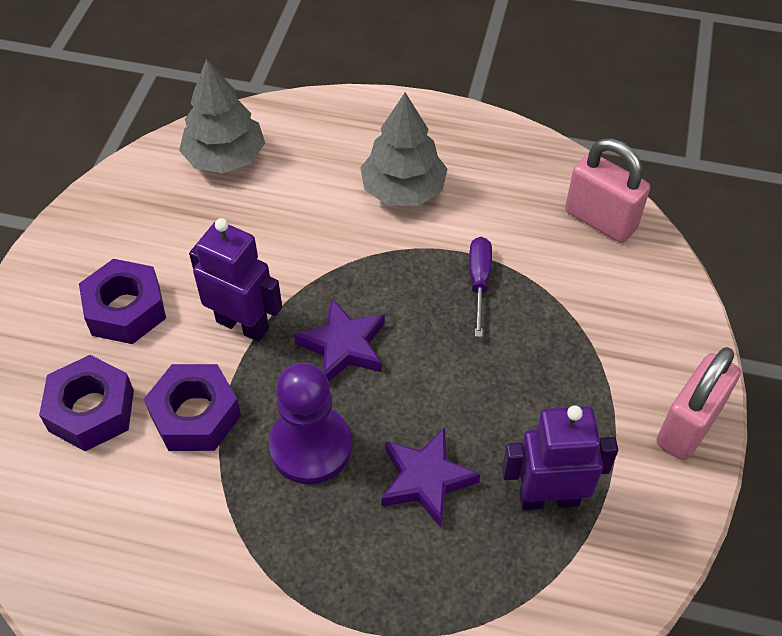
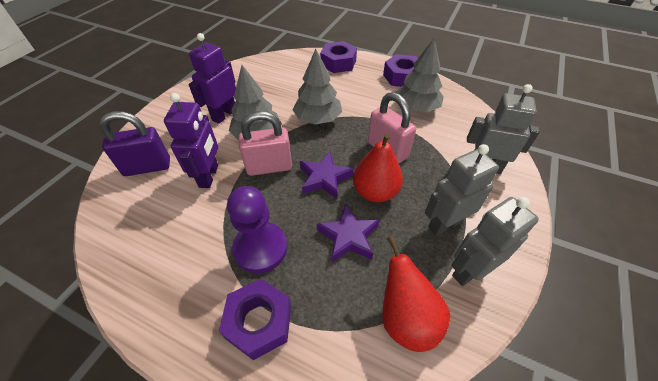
grey robot: 0 -> 3
grey tree: 2 -> 3
purple padlock: 0 -> 1
purple screwdriver: 1 -> 0
red pear: 0 -> 2

